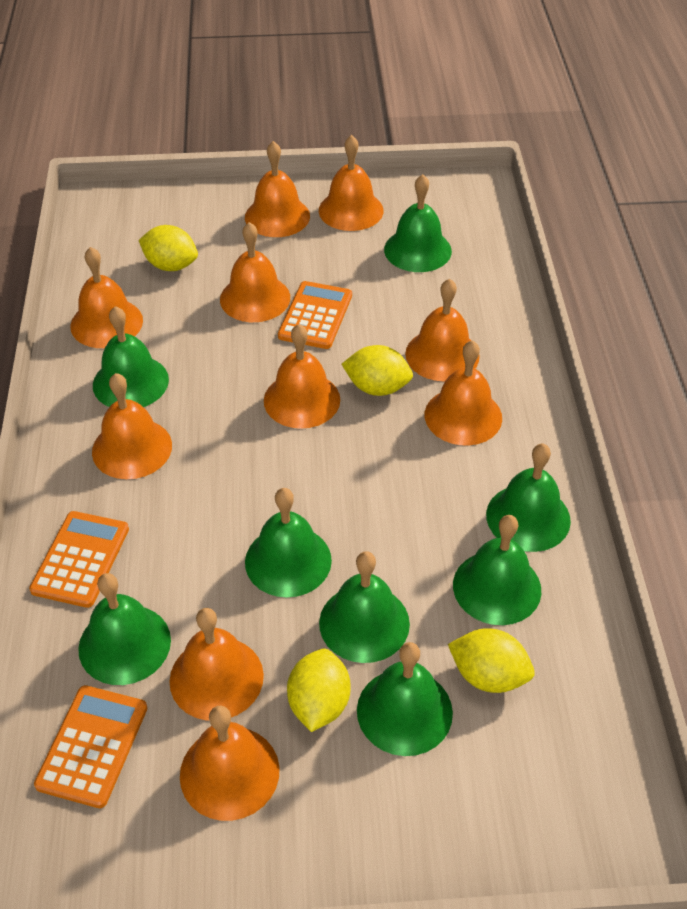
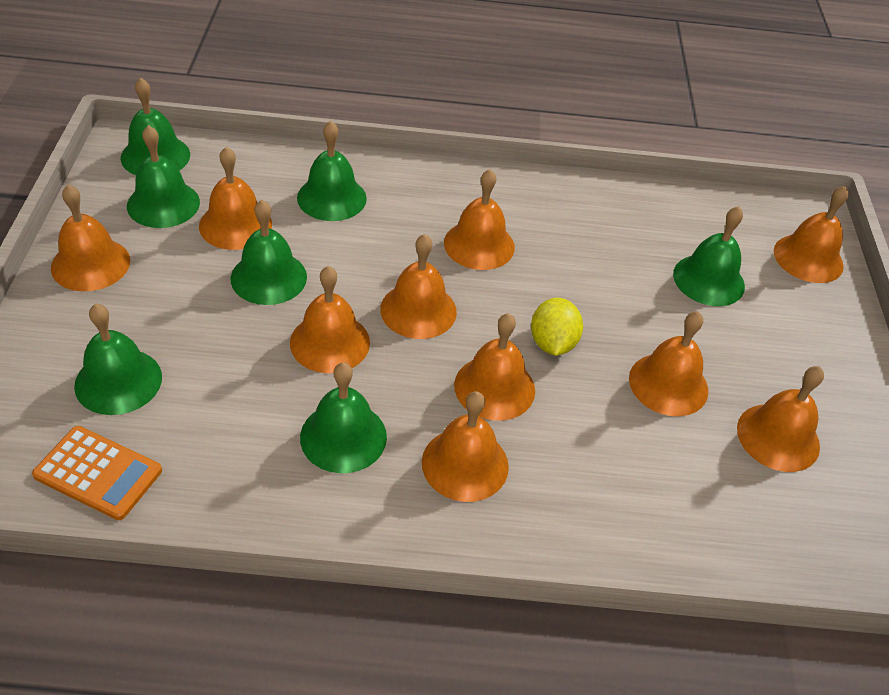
green bell: 8 -> 7
orange calculator: 3 -> 1
yellow lemon: 4 -> 1

